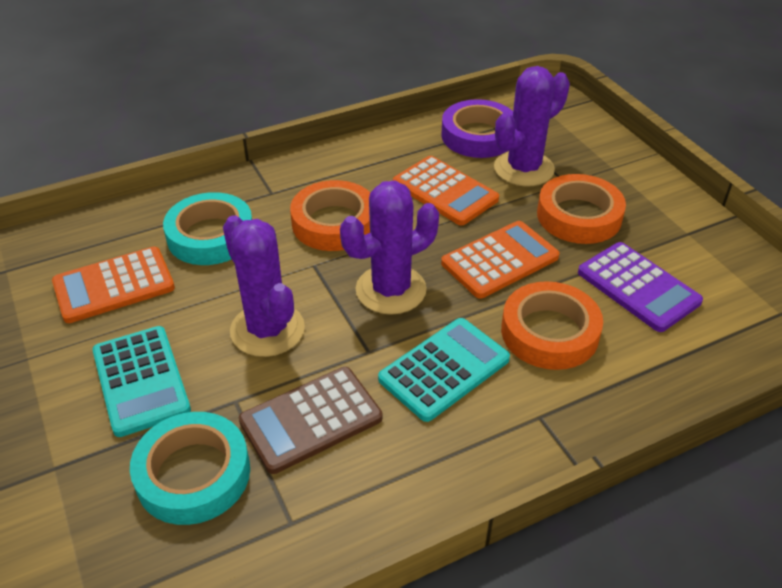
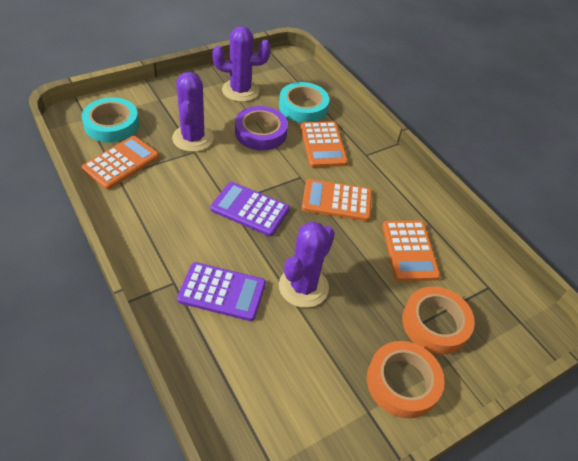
brown calculator: 1 -> 0
orange calculator: 3 -> 4
orange tape: 3 -> 2
purple calculator: 1 -> 2
turquoise calculator: 2 -> 0

